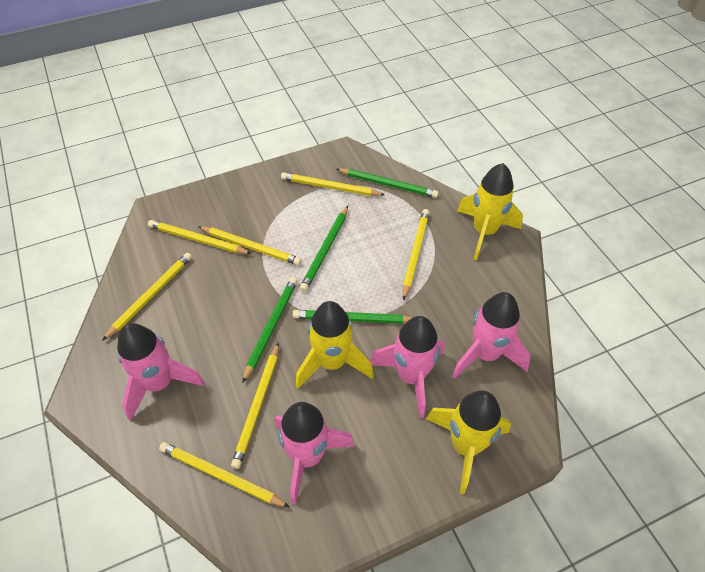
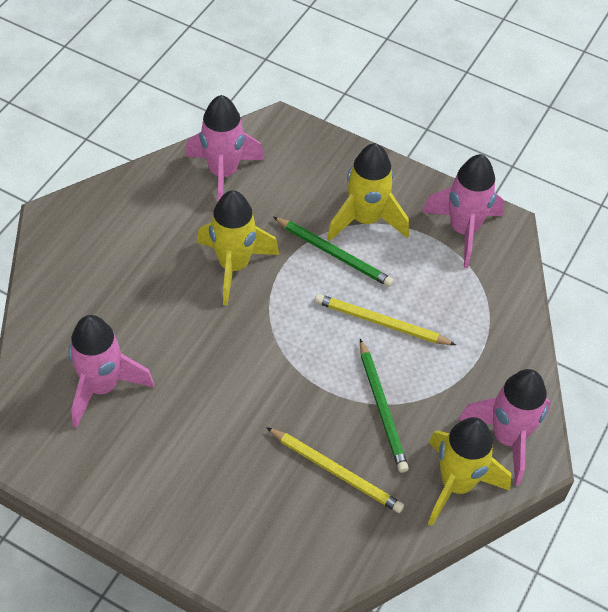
green pencil: 4 -> 2
yellow pencil: 7 -> 2

